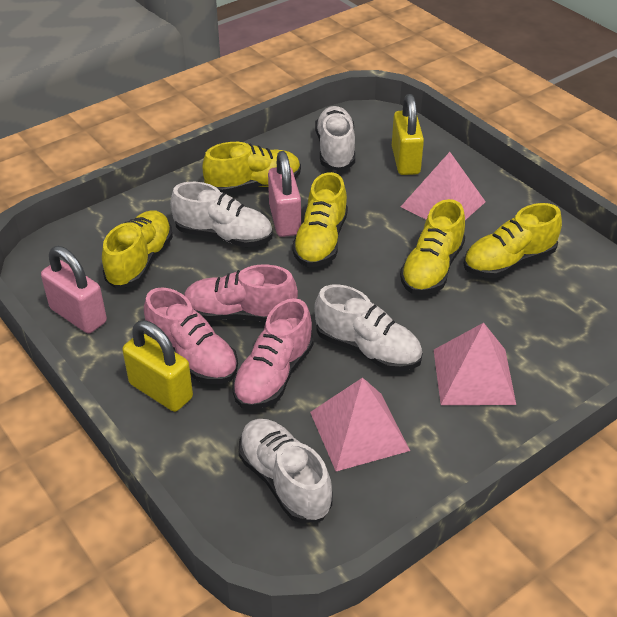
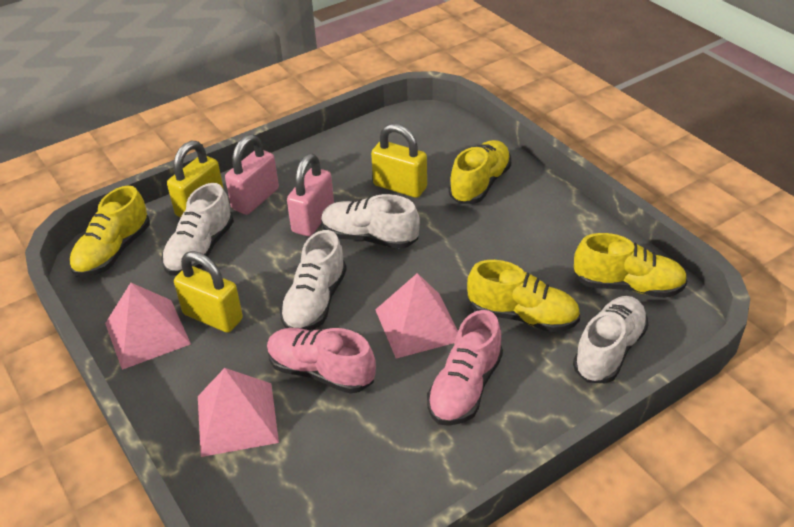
pink shoe: 3 -> 2
yellow padlock: 2 -> 3
yellow shoe: 5 -> 4

